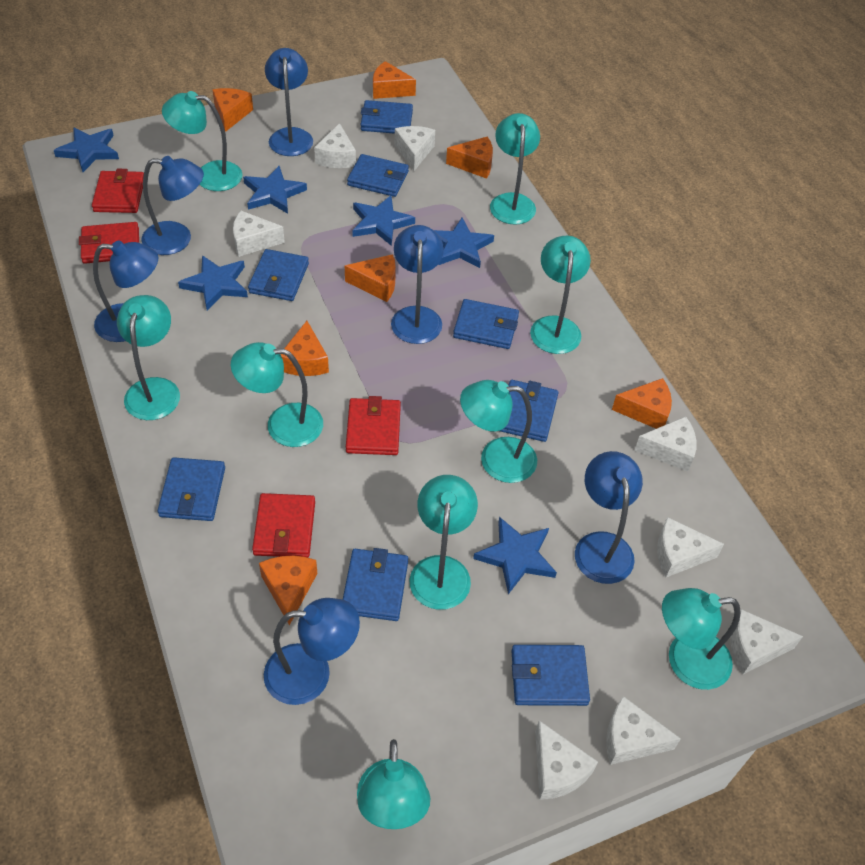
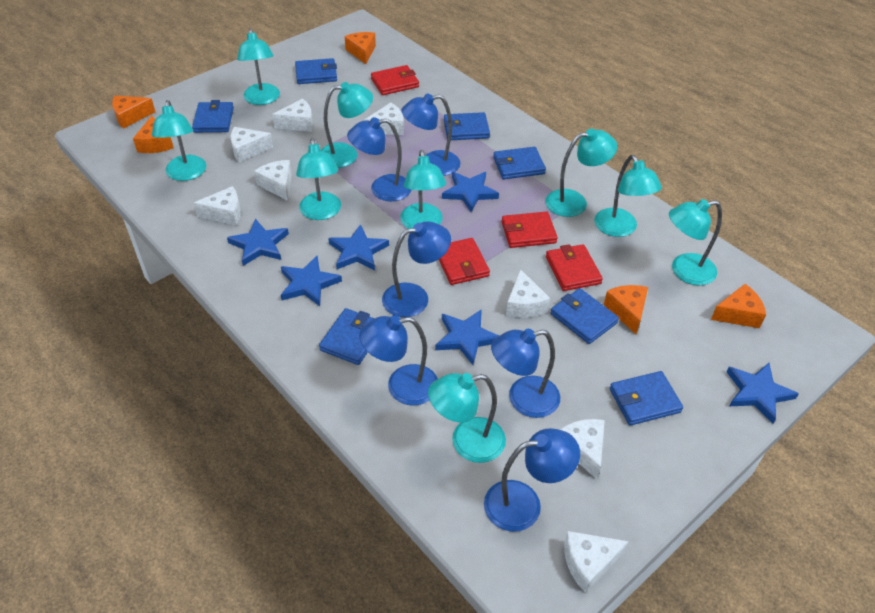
blue wallet: 8 -> 7
orange cheese: 7 -> 5

